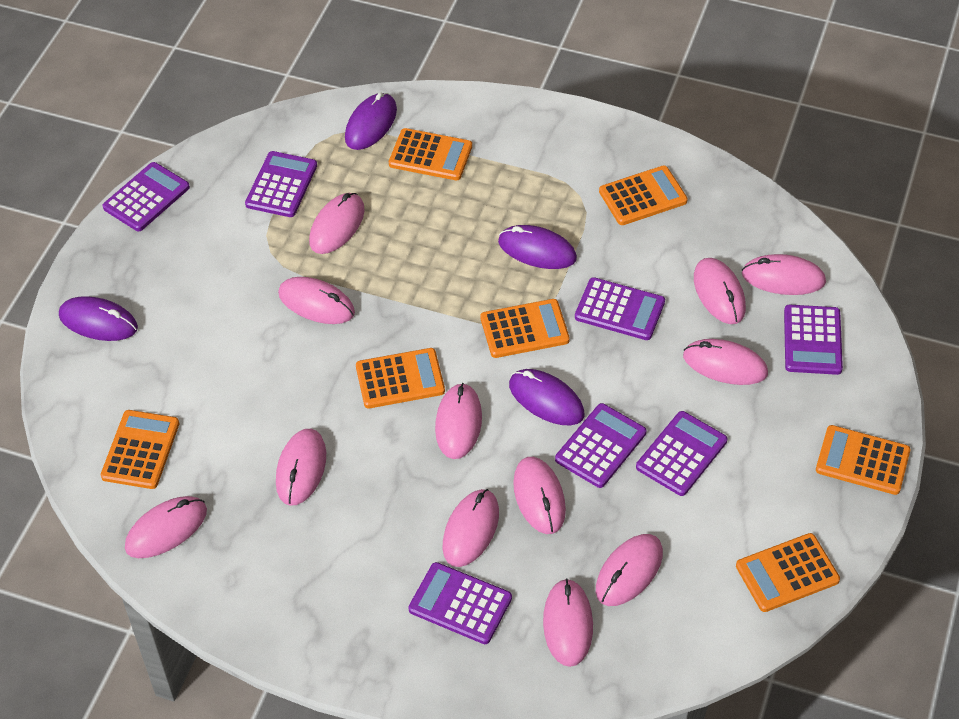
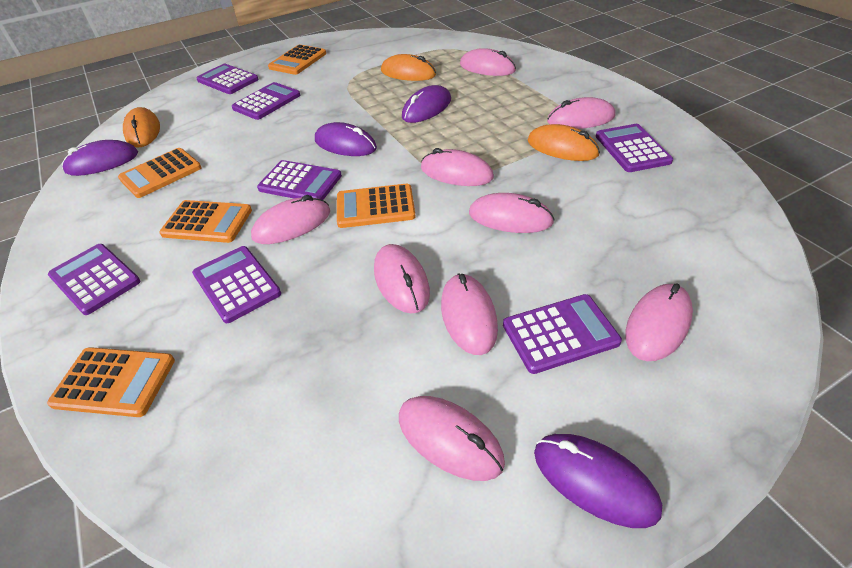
orange calculator: 7 -> 5
orange mouse: 0 -> 3
pink mouse: 12 -> 9

